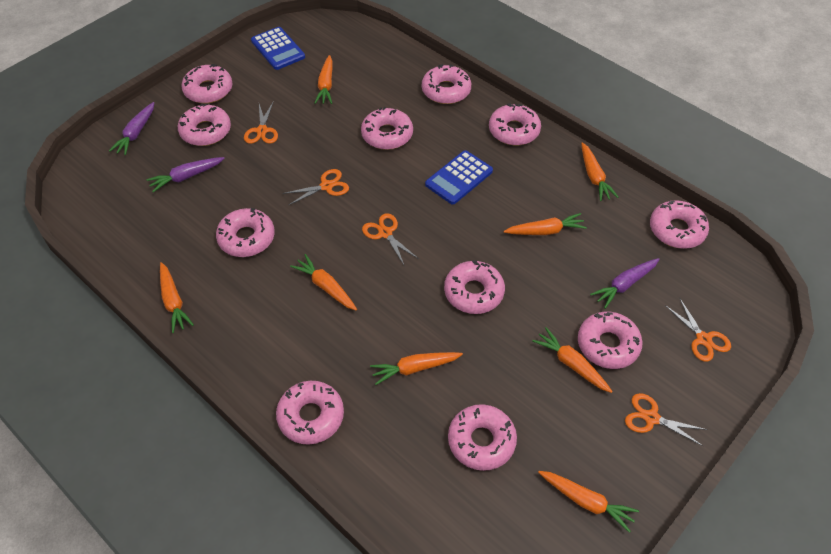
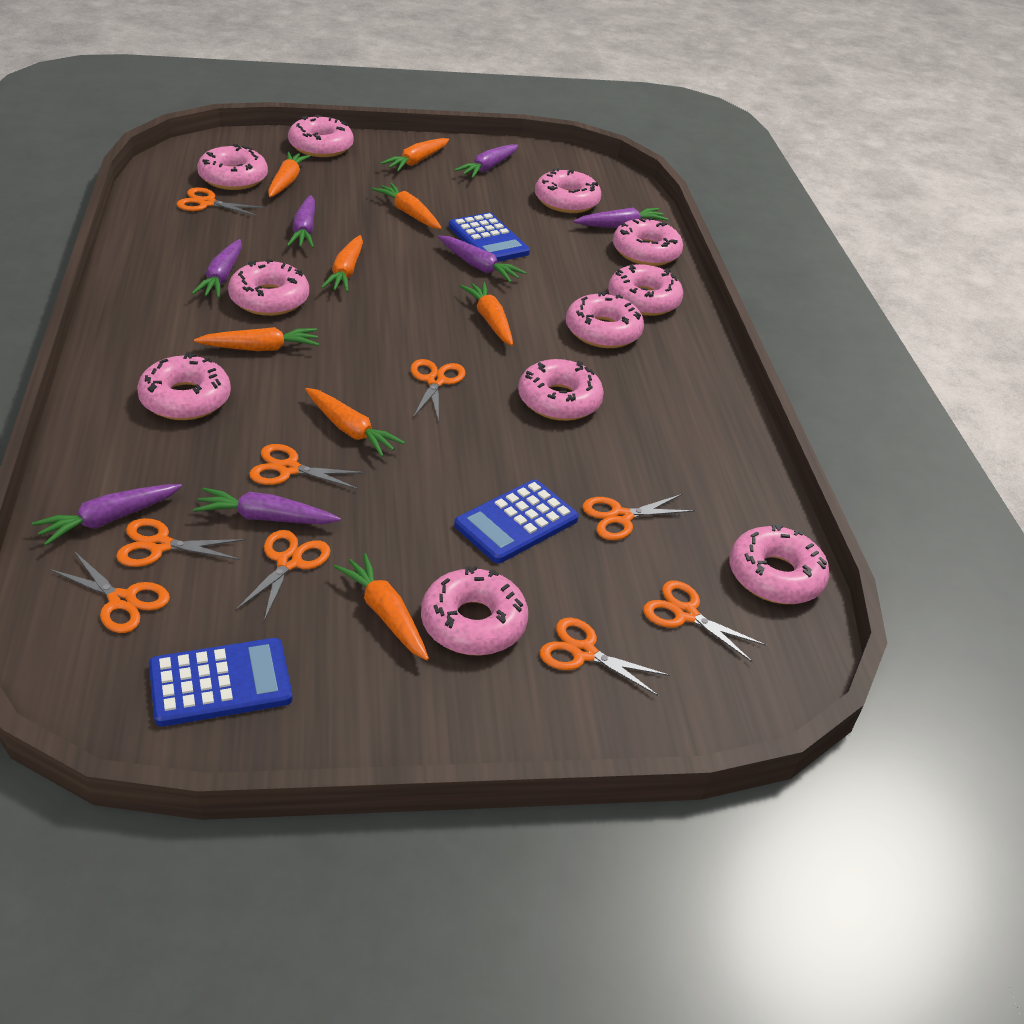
blue calculator: 2 -> 3
orange scissors: 5 -> 9
purple carrot: 3 -> 7

